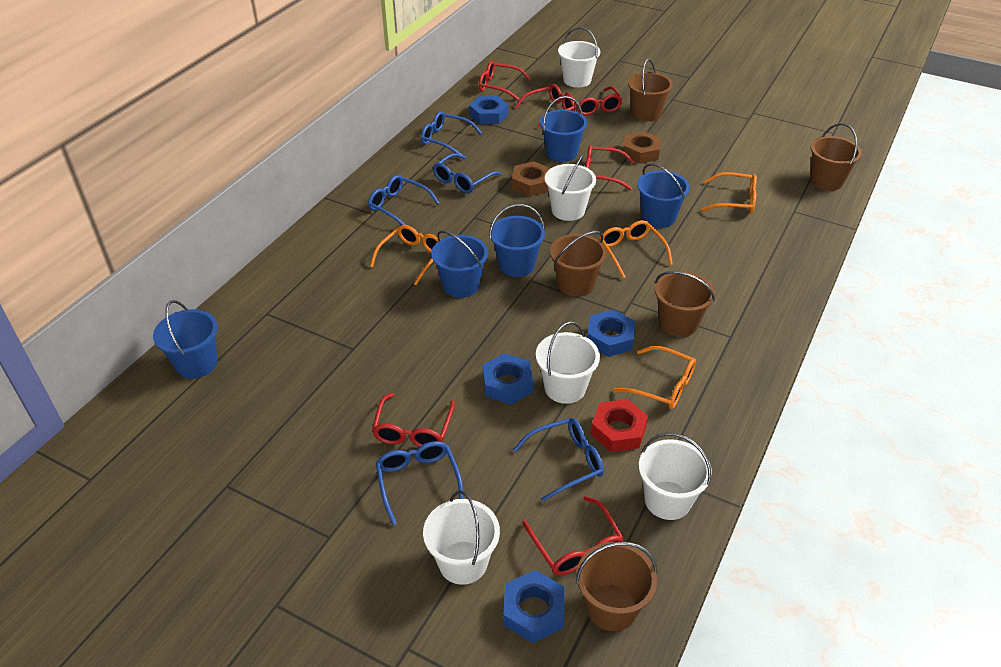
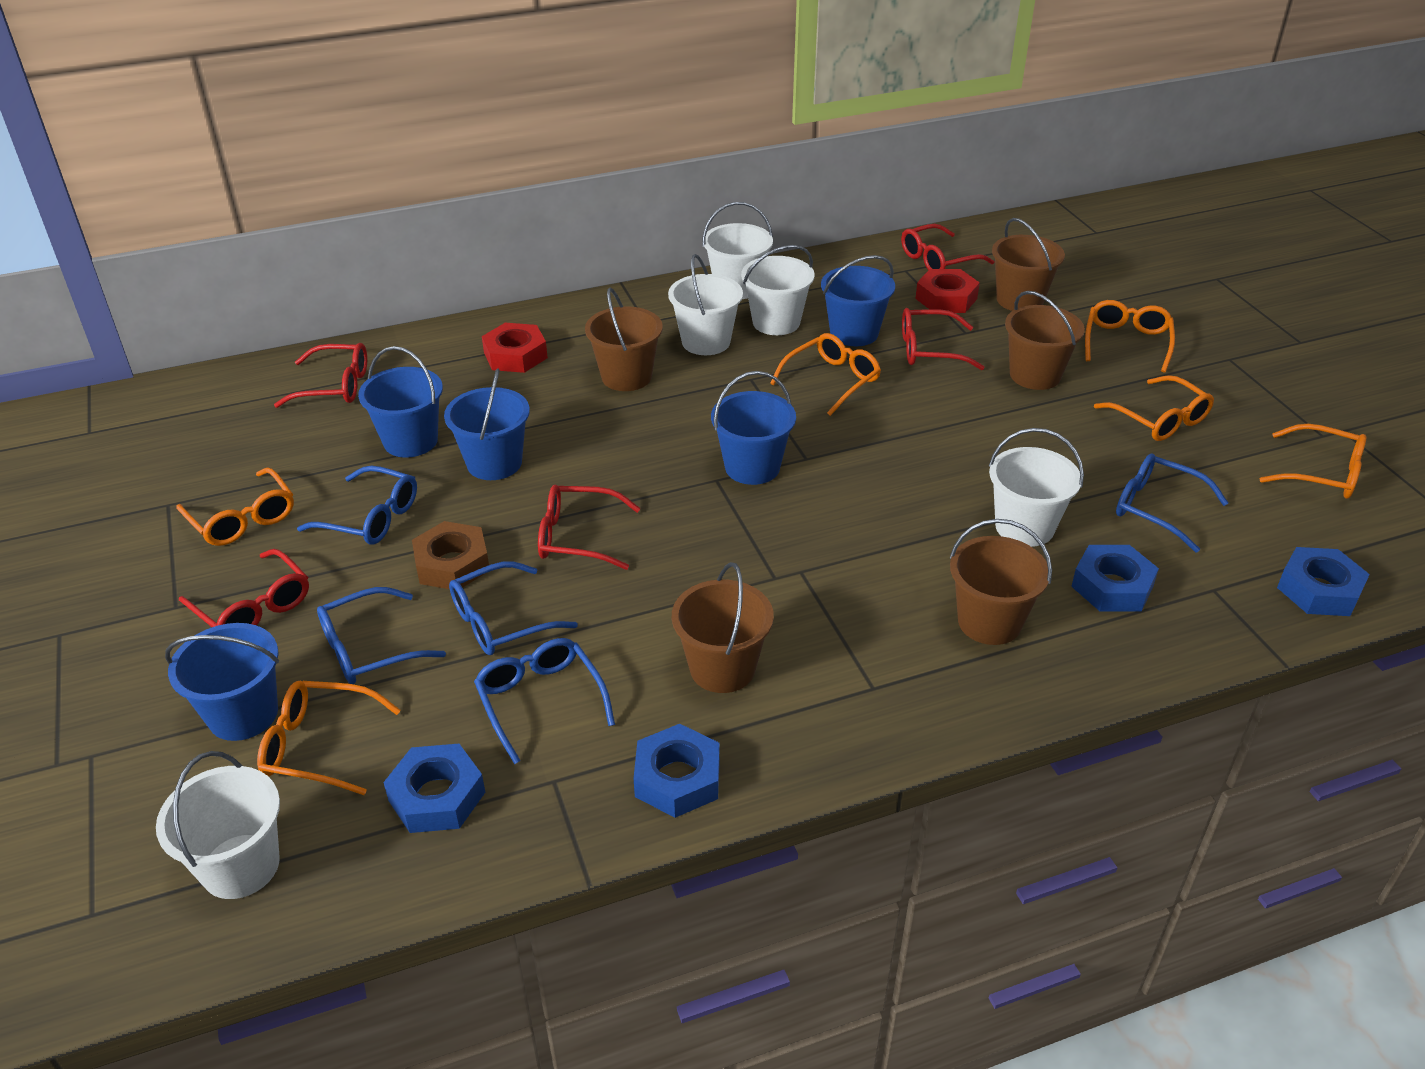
brown nut: 2 -> 1
orange glasses: 4 -> 6
red glasses: 6 -> 5
red nut: 1 -> 2

